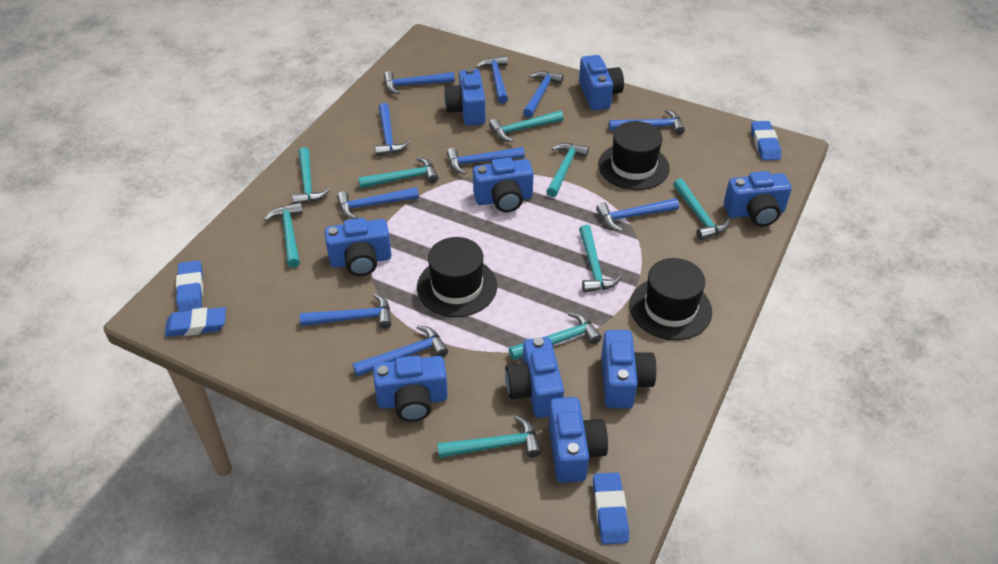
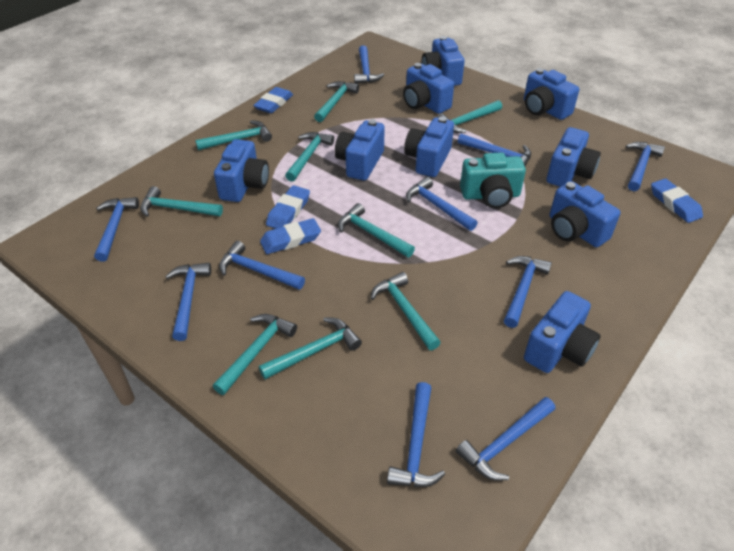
black hat: 3 -> 0
turquoise camera: 0 -> 1

